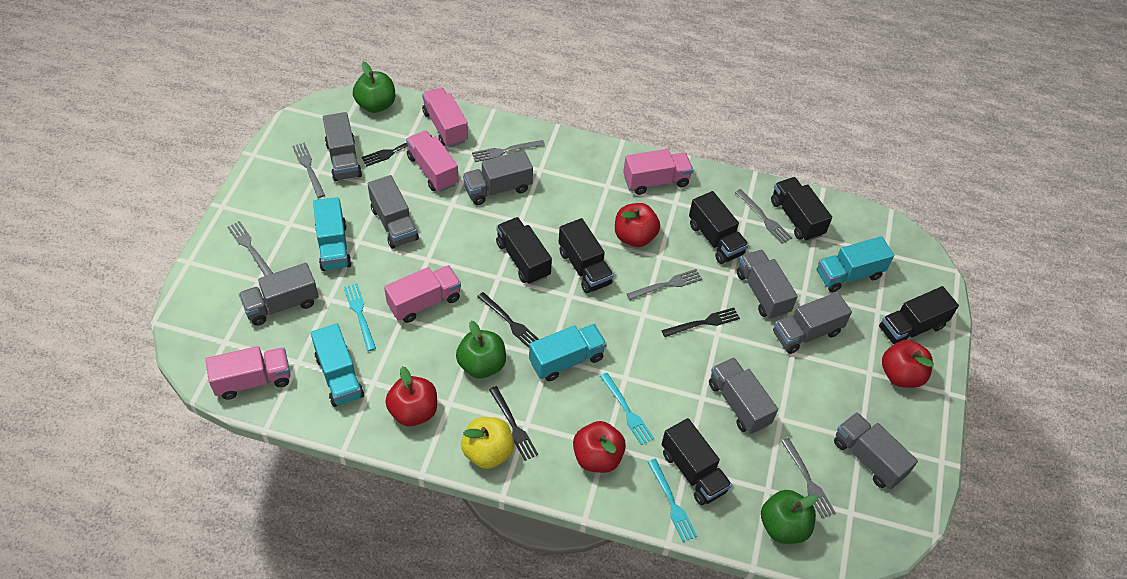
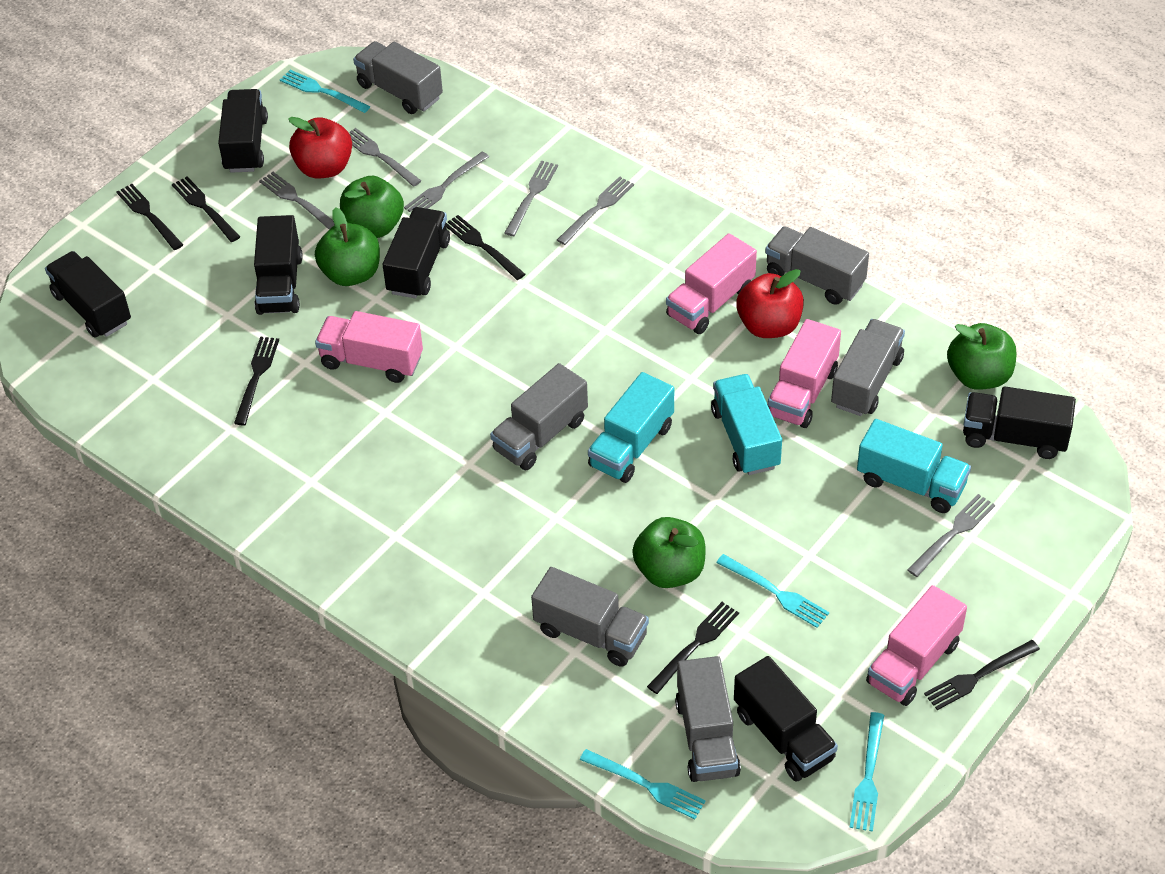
black fork: 4 -> 6
green apple: 3 -> 4
grey truck: 8 -> 6
pink truck: 5 -> 4
red apple: 4 -> 2
turquoise fork: 3 -> 4
turquoise truck: 4 -> 3
yellow apple: 1 -> 0

